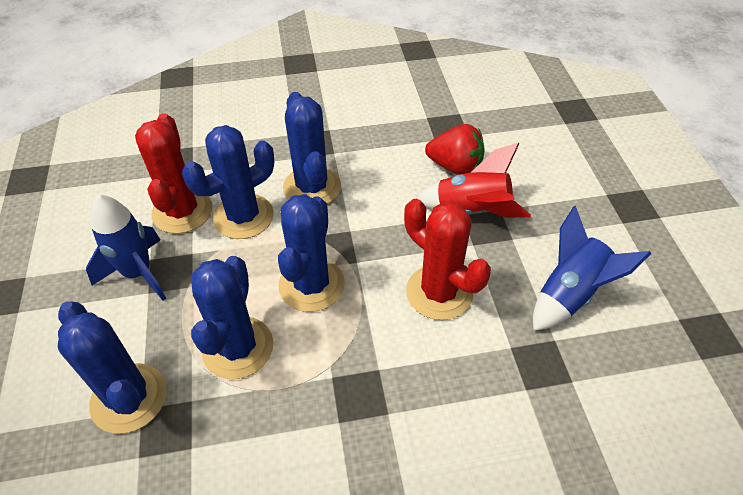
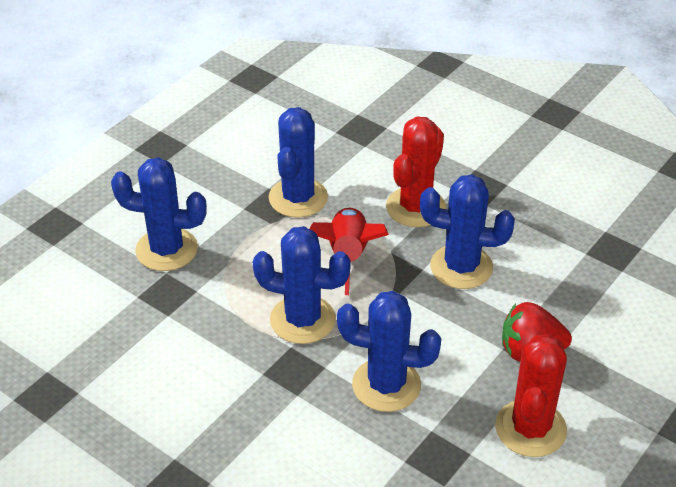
blue rocket: 2 -> 0

